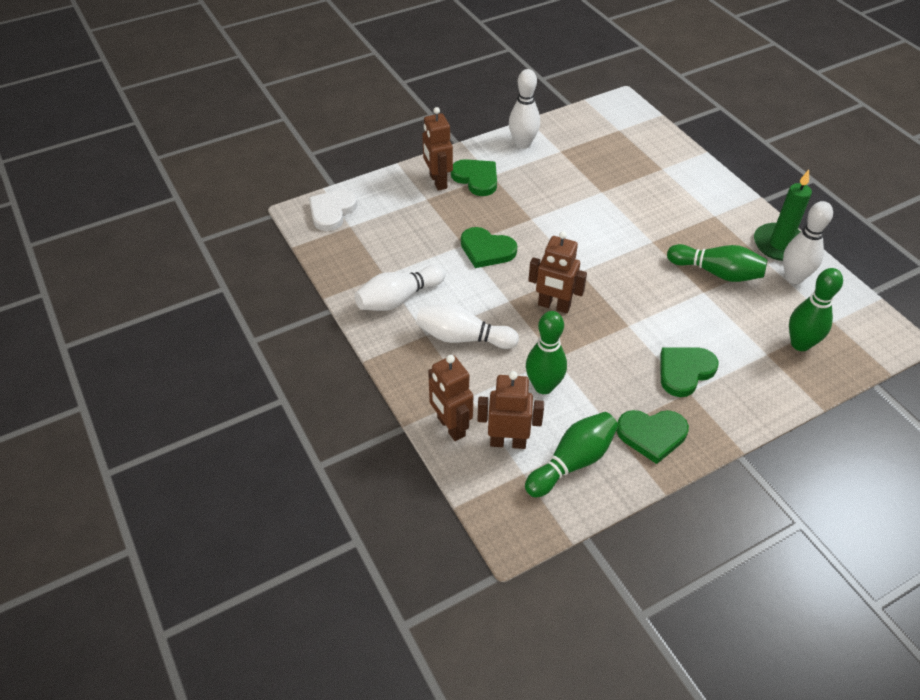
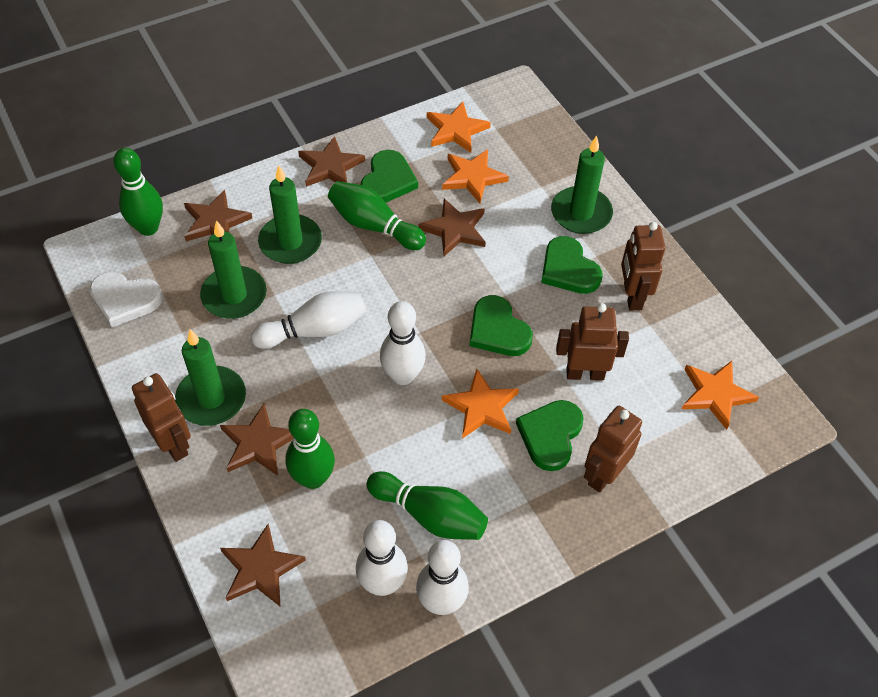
brown star: 0 -> 5
green candle: 1 -> 4
orange star: 0 -> 4

